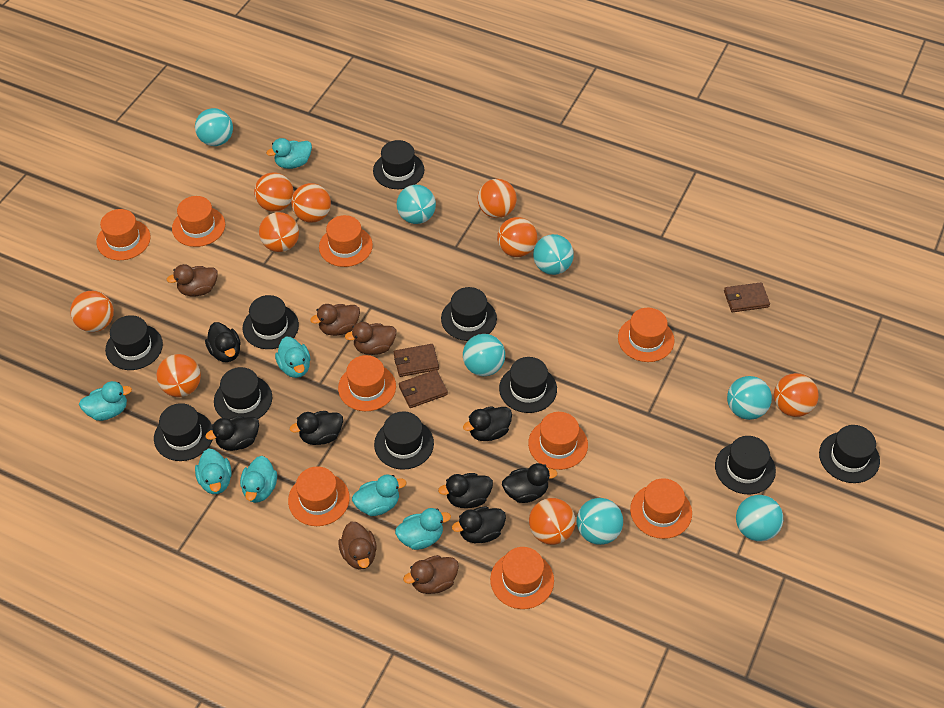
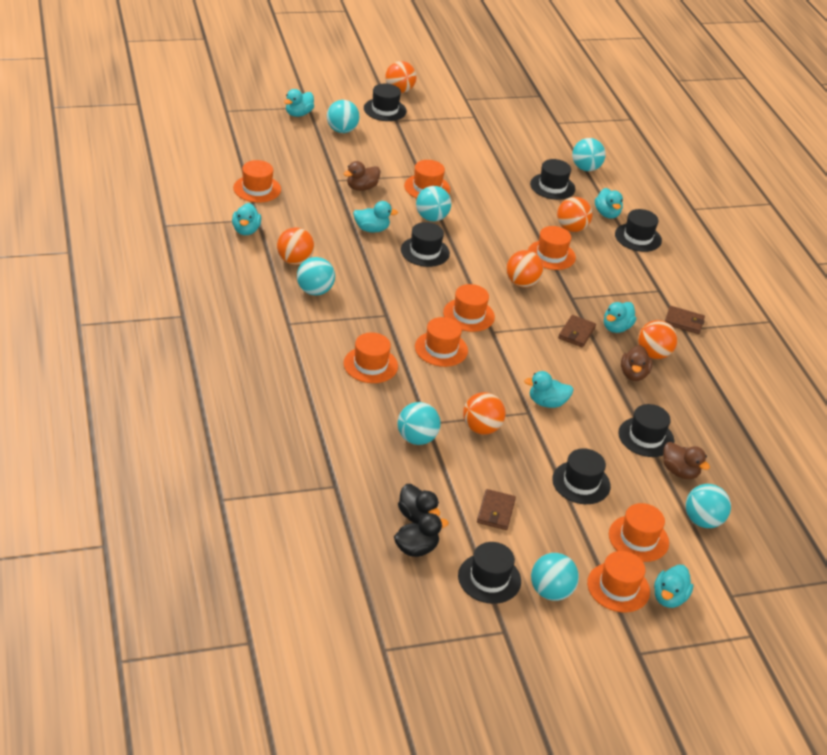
black duck: 7 -> 2
black hat: 10 -> 7
brown duck: 5 -> 3
orange ball: 9 -> 6
orange hat: 9 -> 8

